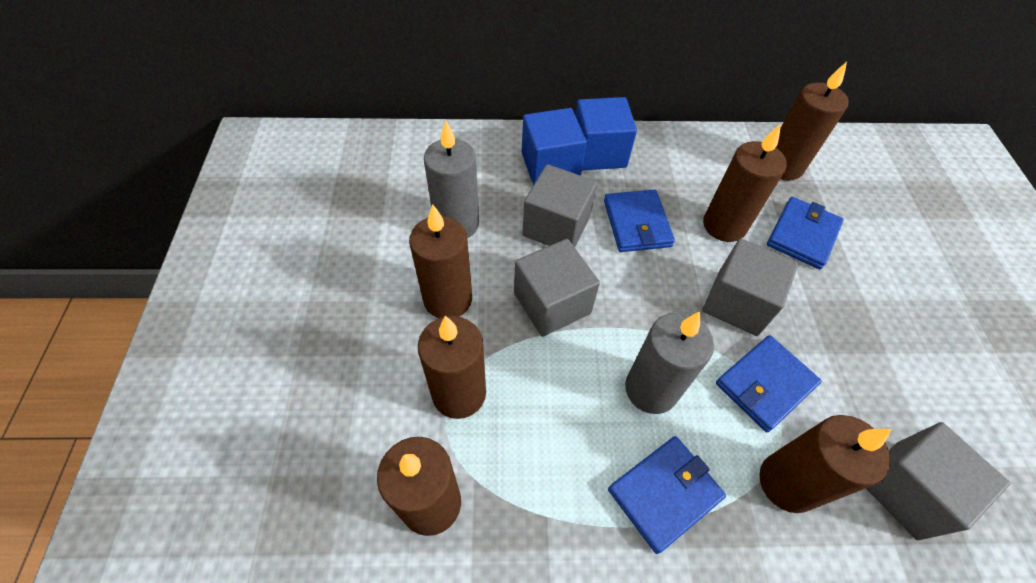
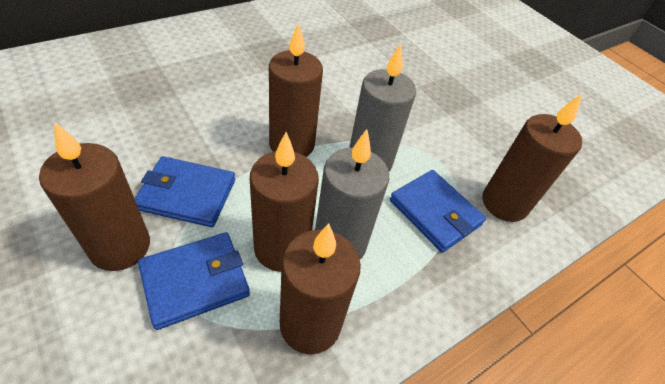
blue cube: 2 -> 0
blue wallet: 4 -> 3
brown candle: 6 -> 5
grey cube: 4 -> 0

